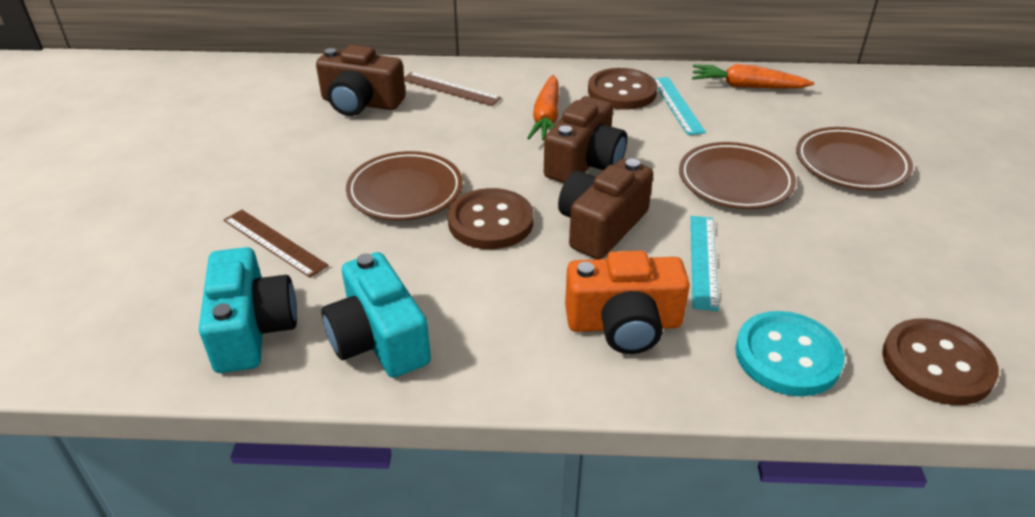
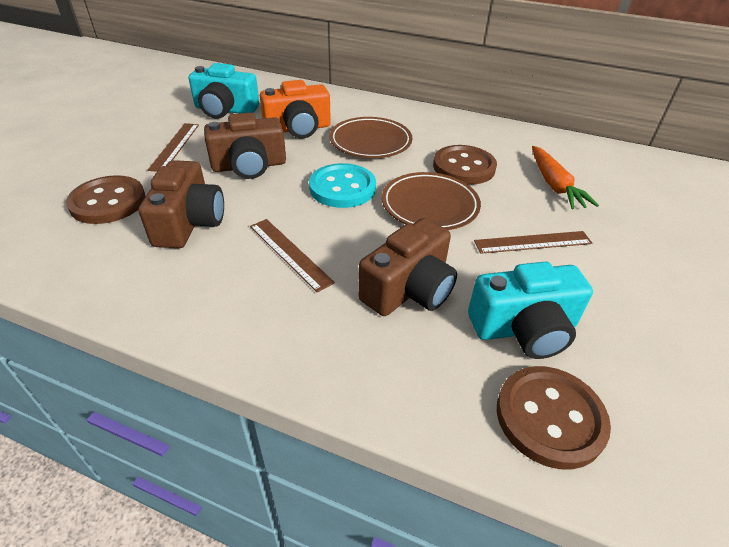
brown plate: 3 -> 2
brown ruler: 2 -> 3
orange carrot: 2 -> 1
turquoise ruler: 2 -> 0

